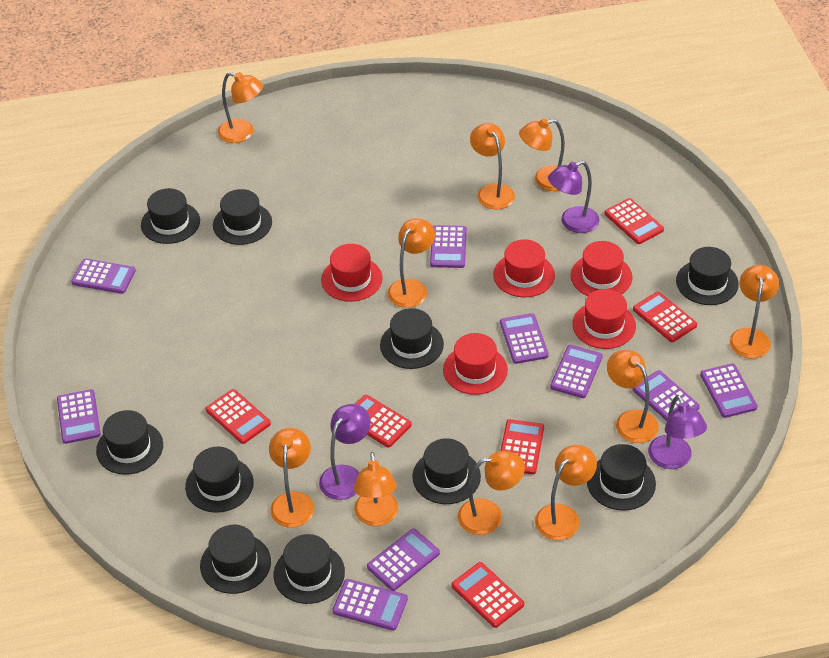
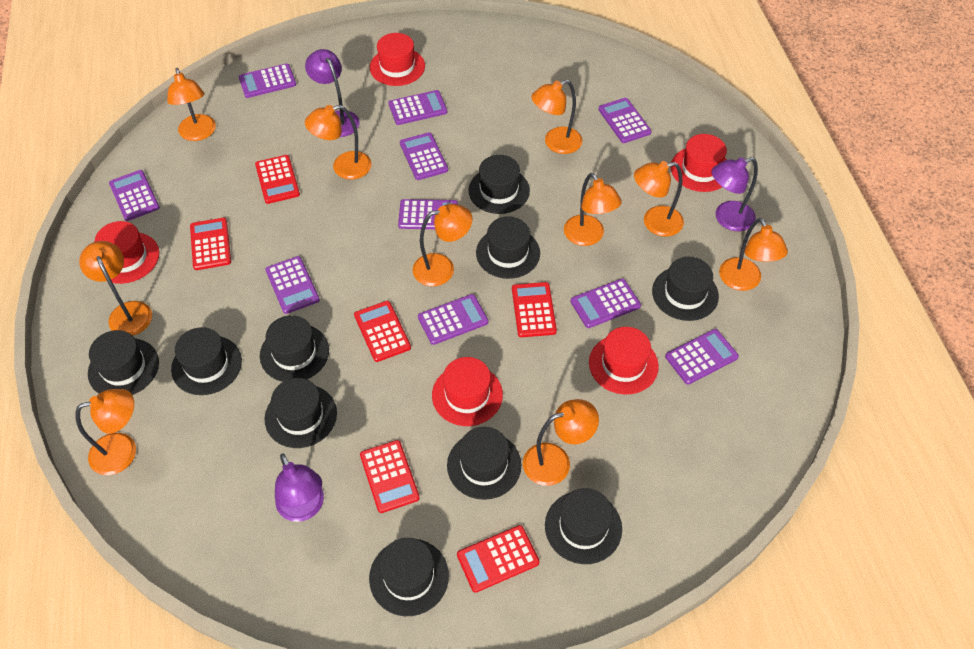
purple calculator: 9 -> 10

